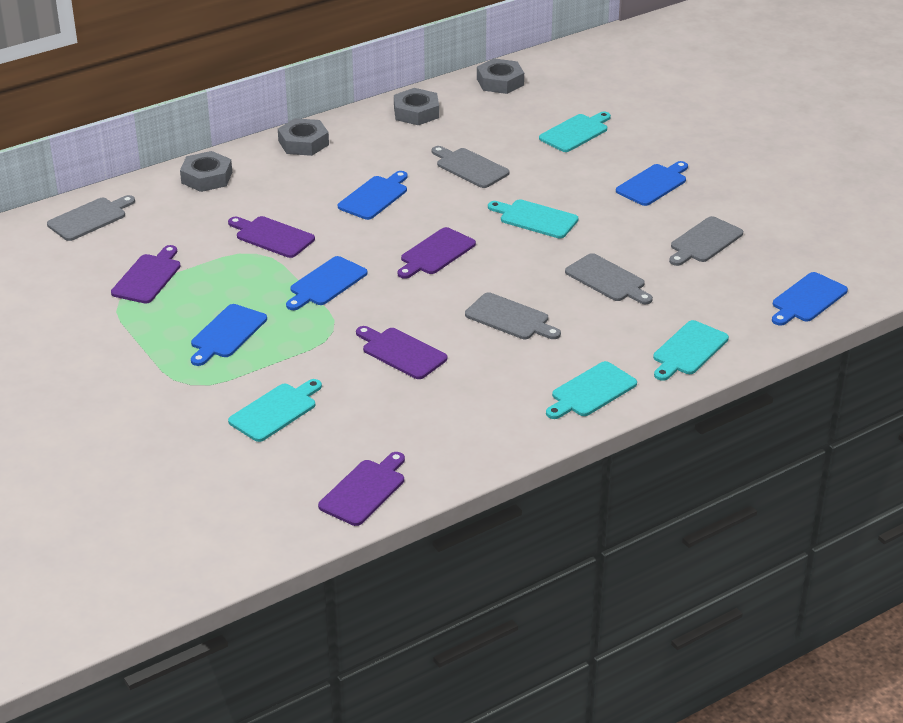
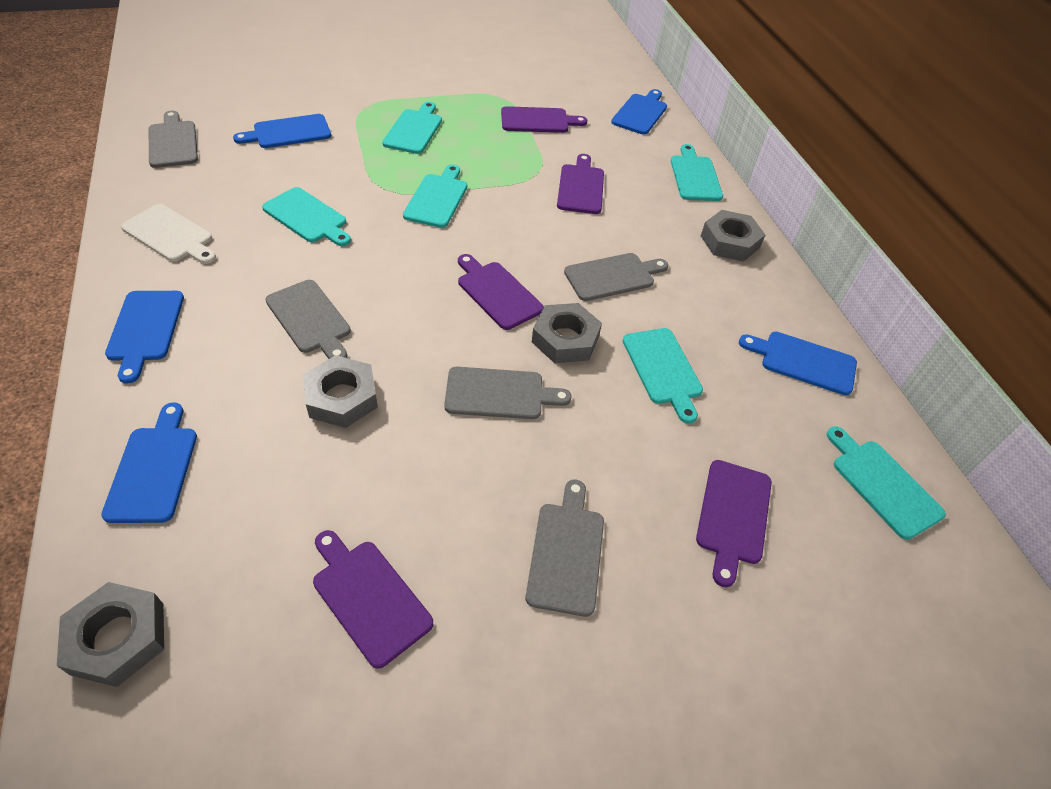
turquoise cutting board: 5 -> 6
white cutting board: 0 -> 1

